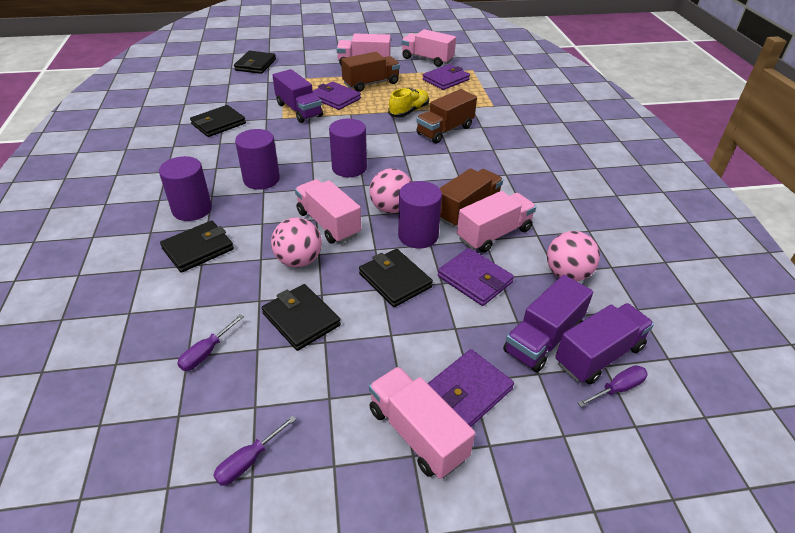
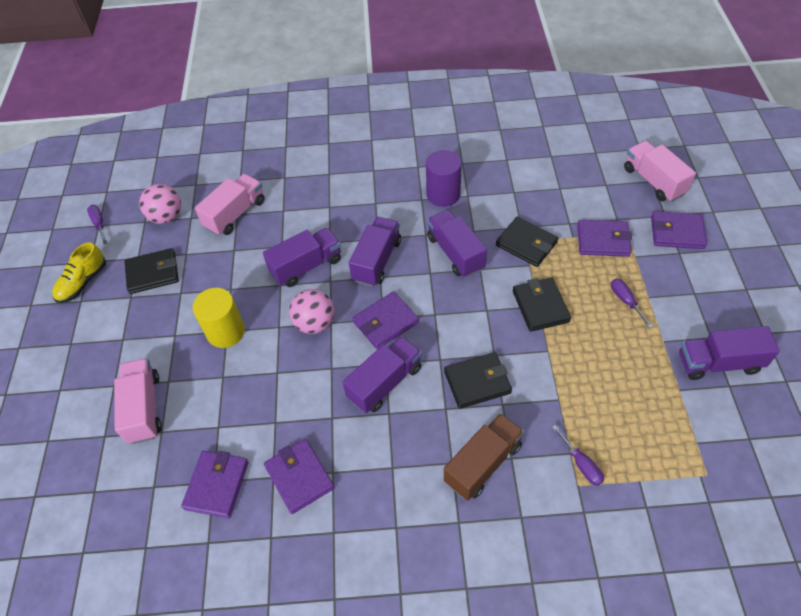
black wallet: 5 -> 4
brown truck: 3 -> 1
pink ball: 3 -> 2
pink truck: 5 -> 3
purple cylinder: 4 -> 1
purple truck: 3 -> 5
purple wallet: 4 -> 5
yellow cylinder: 0 -> 1

